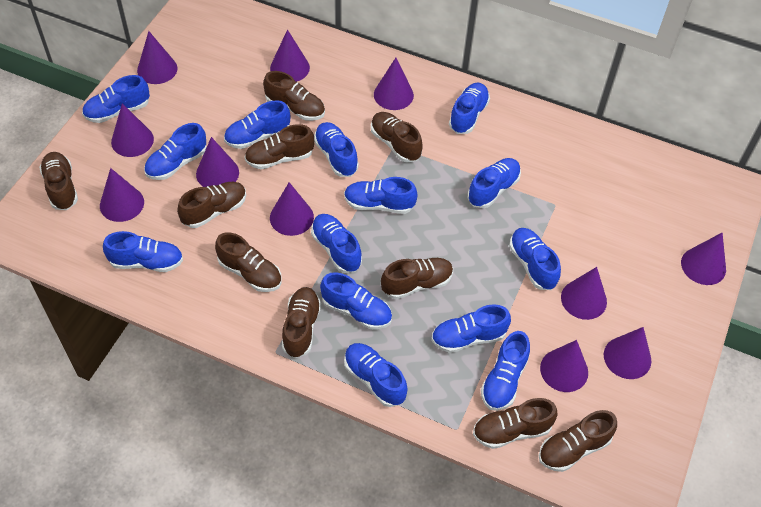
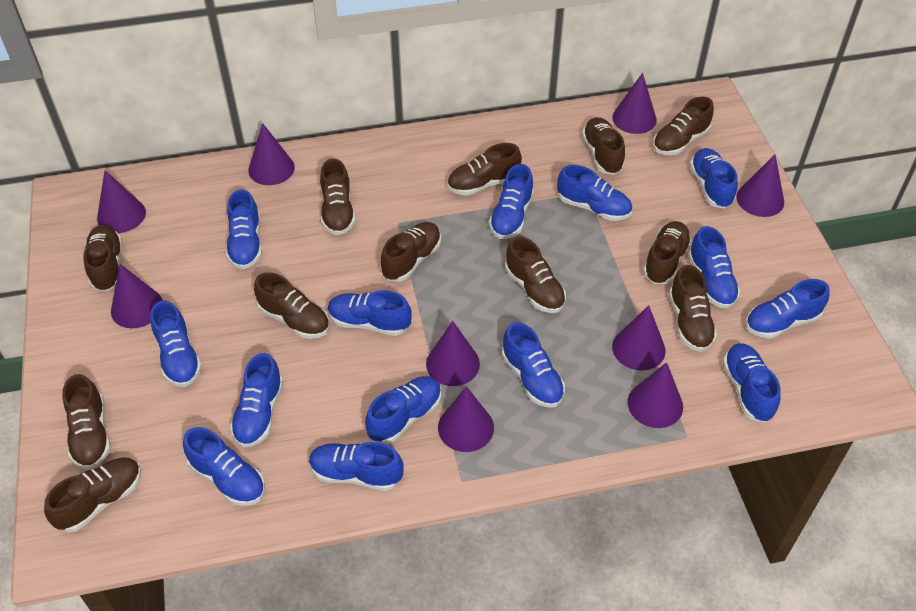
brown shoe: 10 -> 12
purple cone: 11 -> 9

